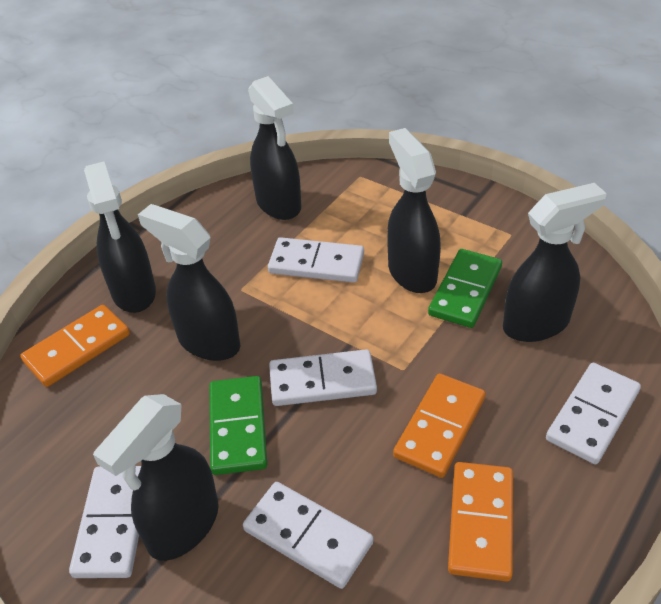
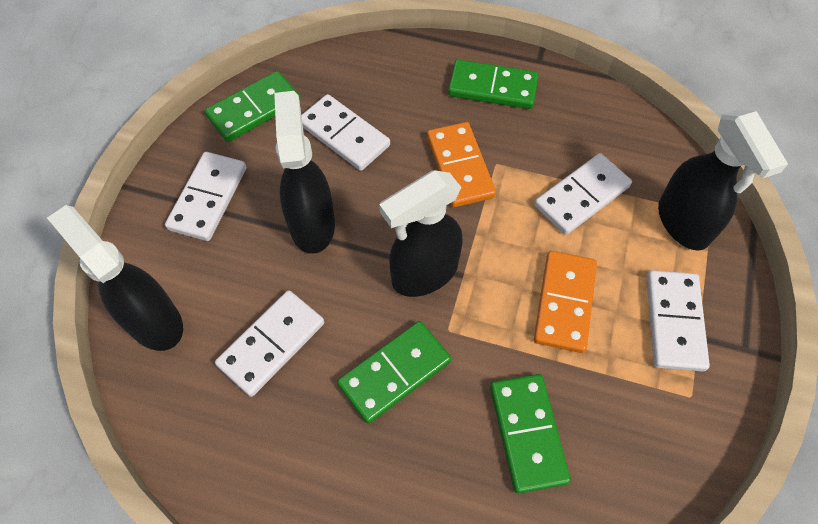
black spray bottle: 6 -> 4
green domino: 2 -> 4
orange domino: 3 -> 2

